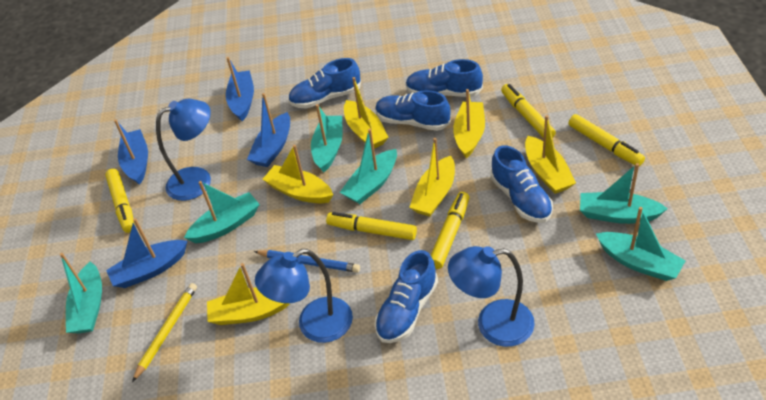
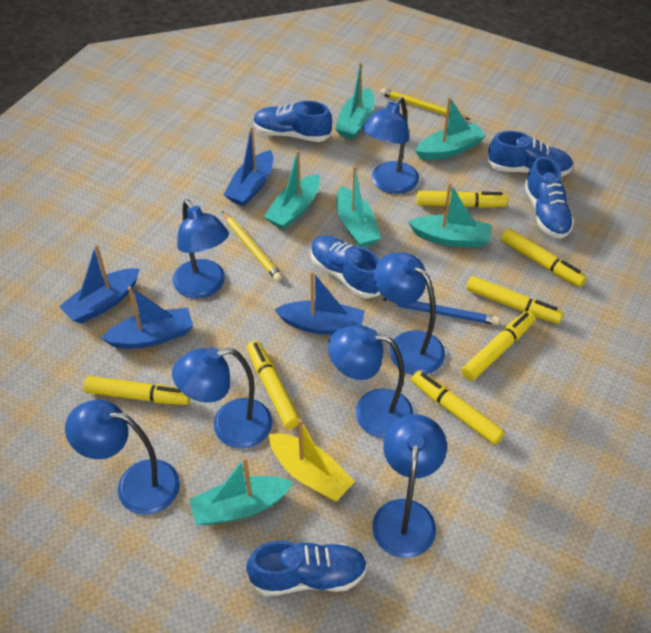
blue lamp: 3 -> 7
yellow boat: 6 -> 1
yellow marker: 5 -> 7
yellow pencil: 1 -> 2

